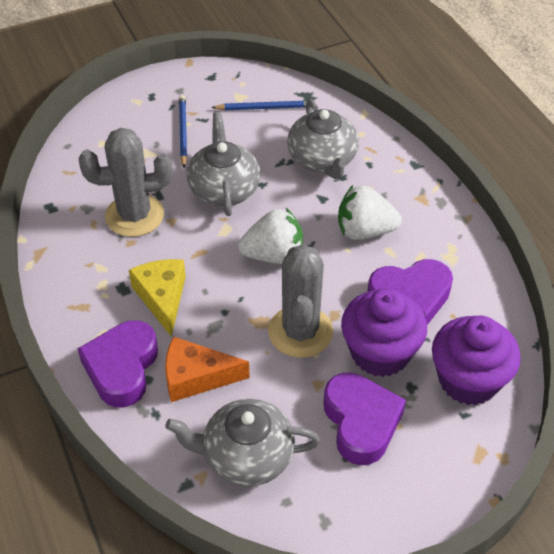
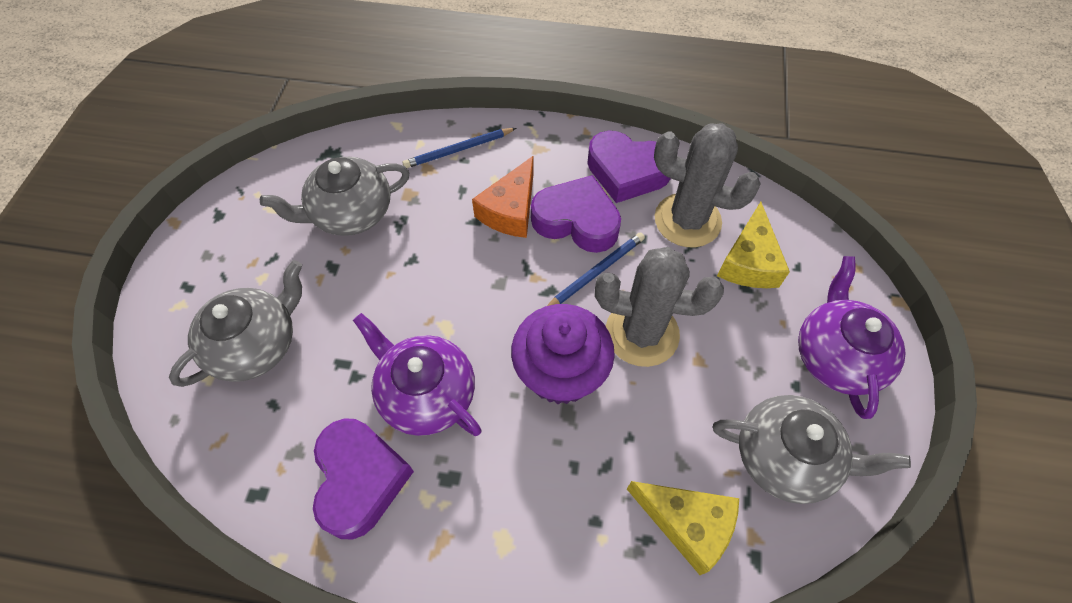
purple cupcake: 2 -> 1
purple teapot: 0 -> 2
white strawberry: 2 -> 0
yellow cheese: 1 -> 2

